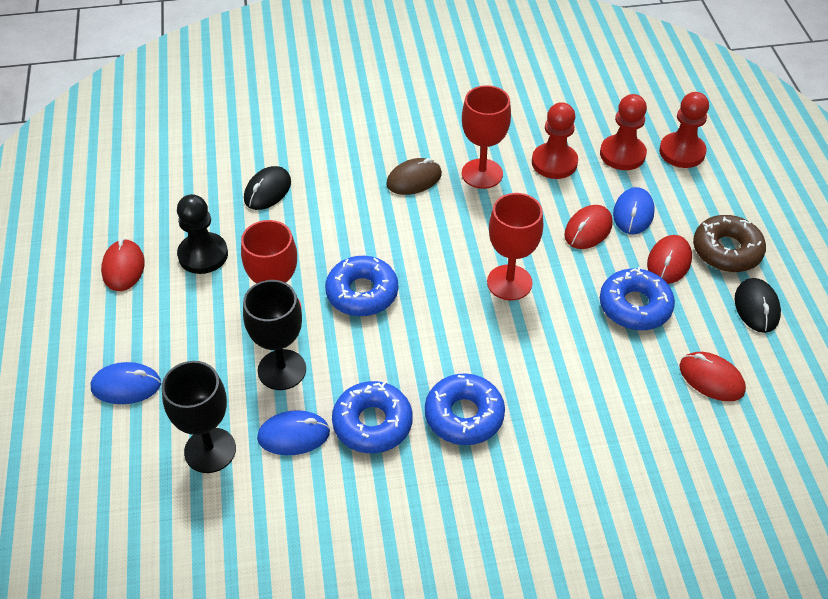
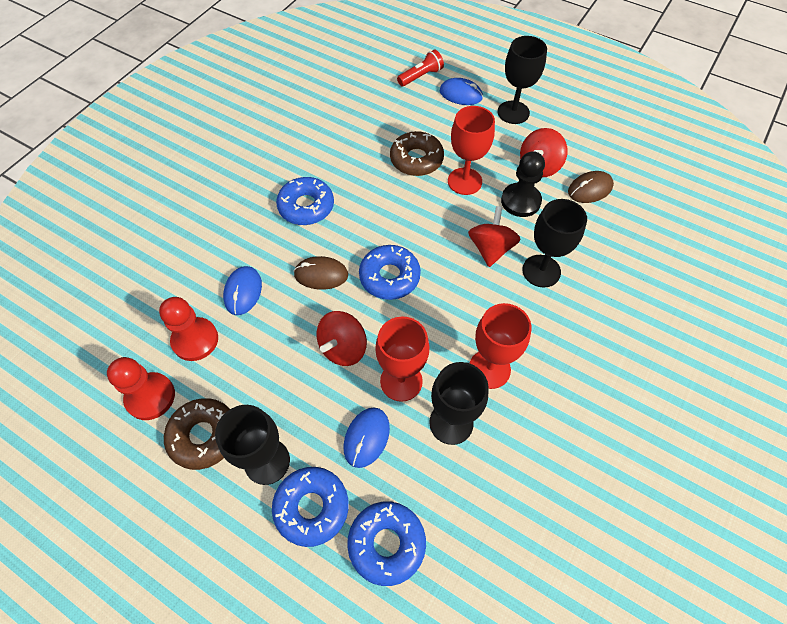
black goblet: 2 -> 4
black mouse: 2 -> 0
brown donut: 1 -> 2
brown mouse: 1 -> 2
red flashlight: 0 -> 1
red mouse: 4 -> 0
red pawn: 3 -> 2
red spinning top: 0 -> 3

